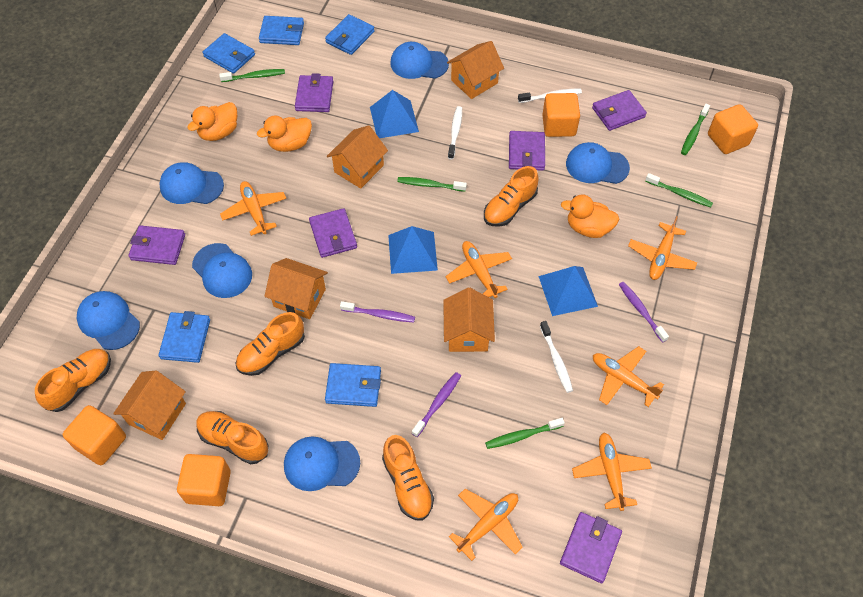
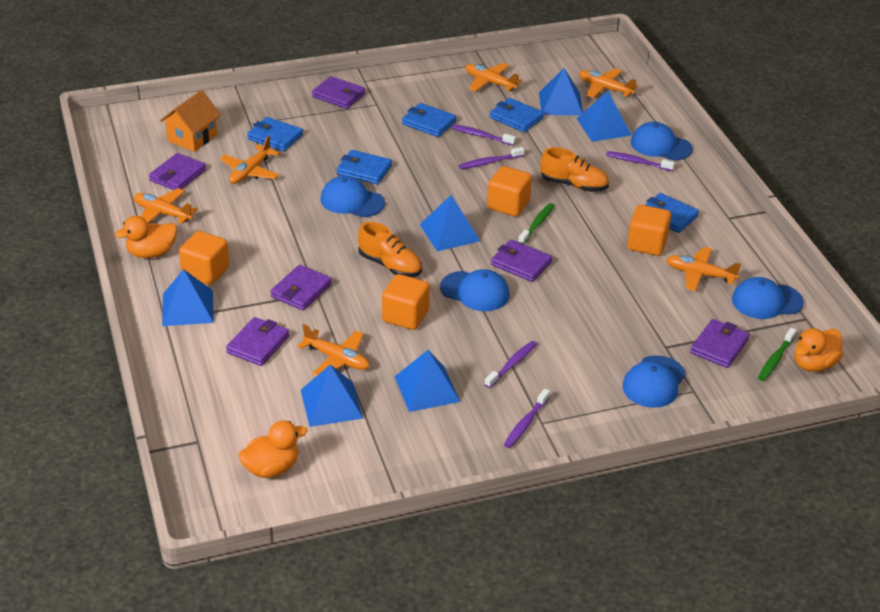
blue cap: 6 -> 5
blue pyramid: 3 -> 6
green toothbrush: 5 -> 2
orange house: 5 -> 1
orange shoe: 5 -> 2
purple toothbrush: 3 -> 5
white toothbrush: 3 -> 0

